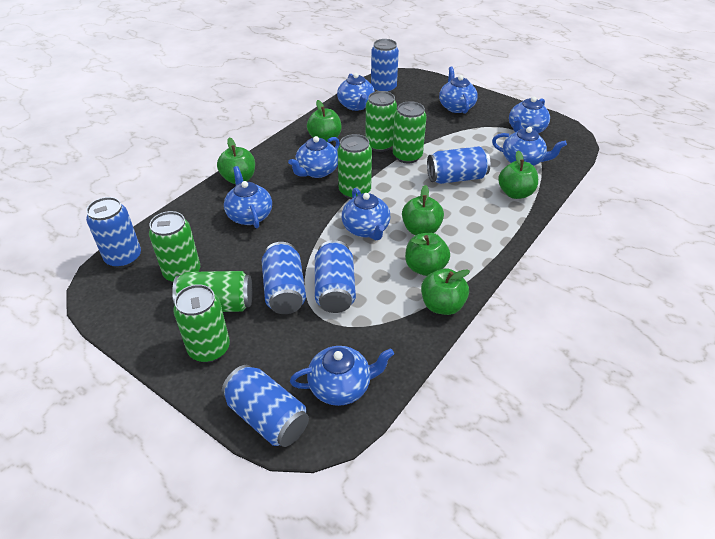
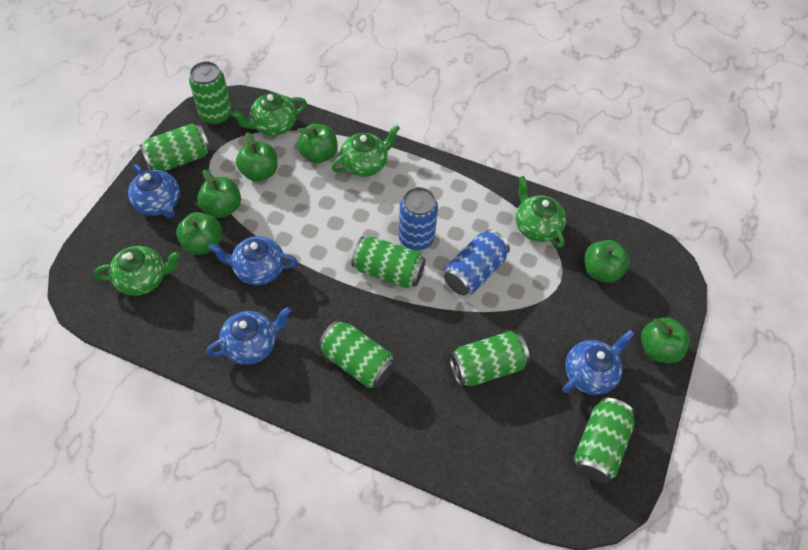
blue can: 6 -> 2
blue teapot: 8 -> 4
green teapot: 0 -> 4

